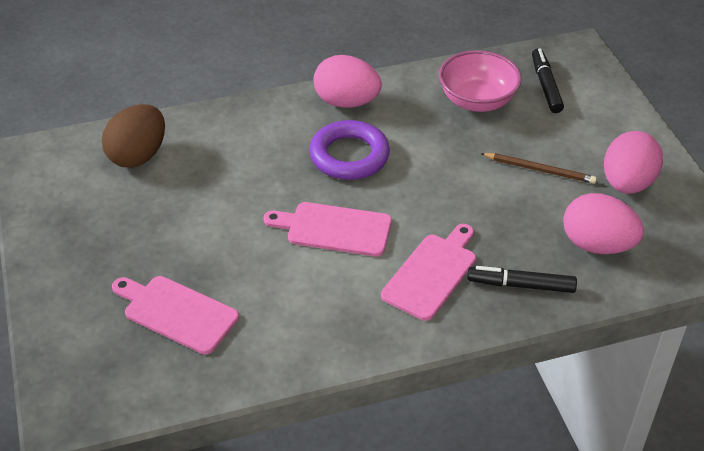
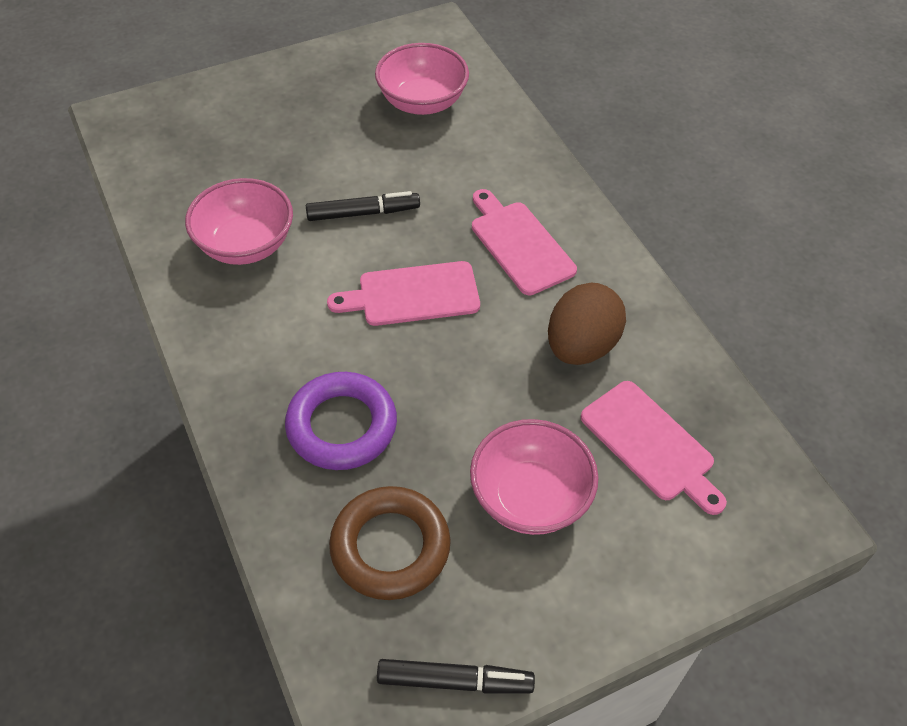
brown pencil: 1 -> 0
brown ring: 0 -> 1
pink bowl: 1 -> 3
pink egg: 3 -> 0

